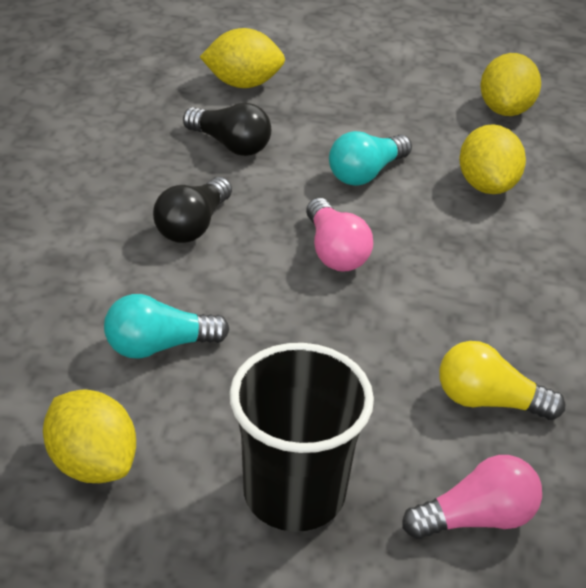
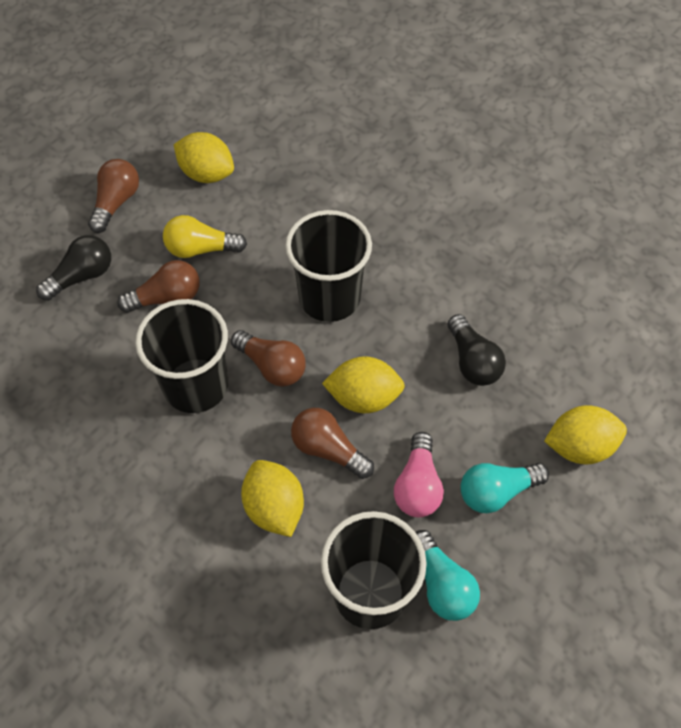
black cup: 1 -> 3
brown light bulb: 0 -> 4
pink light bulb: 2 -> 1

